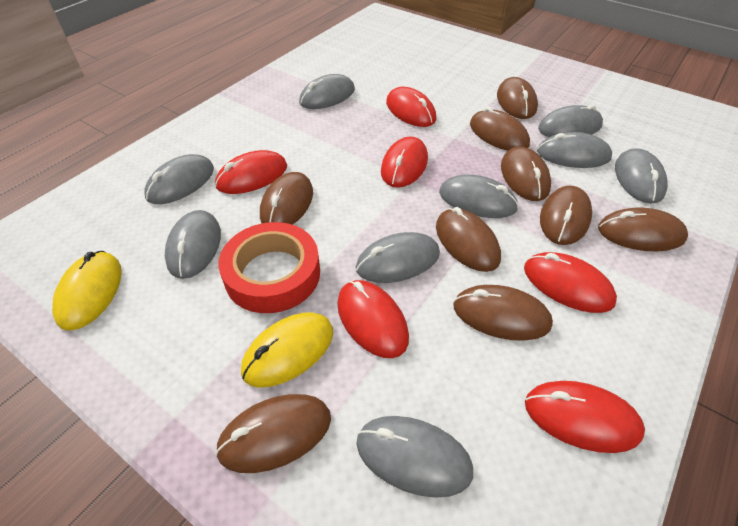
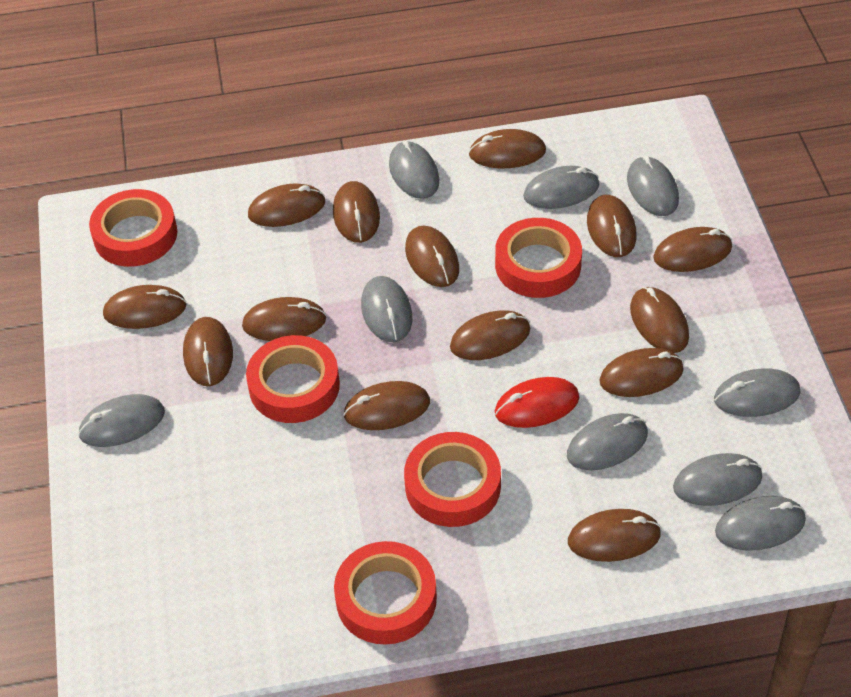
brown mouse: 9 -> 14
red mouse: 6 -> 1
red tape: 1 -> 5
yellow mouse: 2 -> 0

